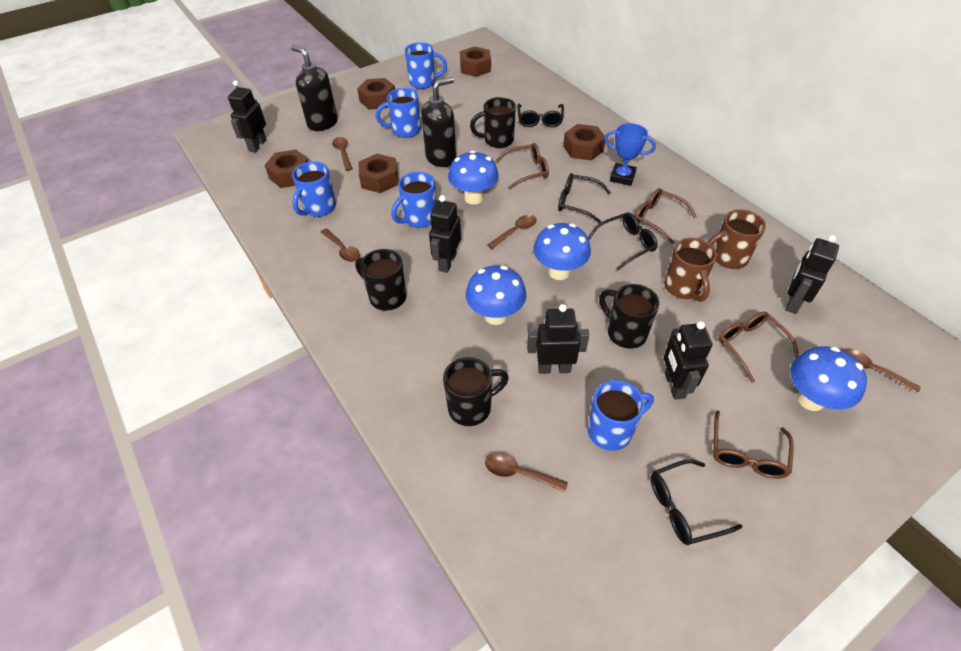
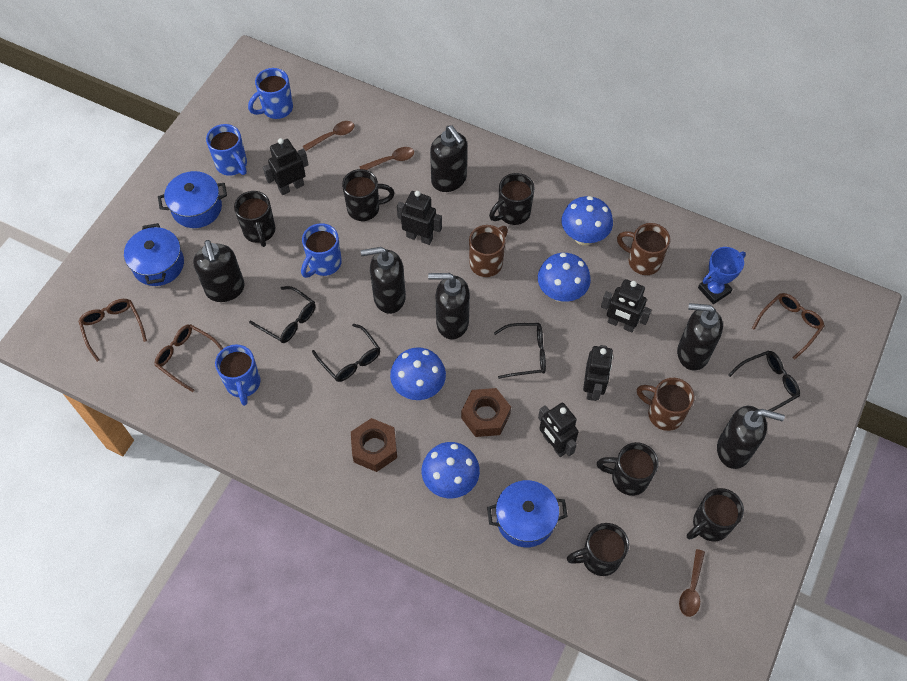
black mug: 4 -> 6
black soap dispenser: 2 -> 6
blue mug: 5 -> 4
blue pot: 0 -> 3
brown glasses: 4 -> 3
brown mug: 2 -> 3
brown nut: 5 -> 2
brown spoon: 5 -> 3

